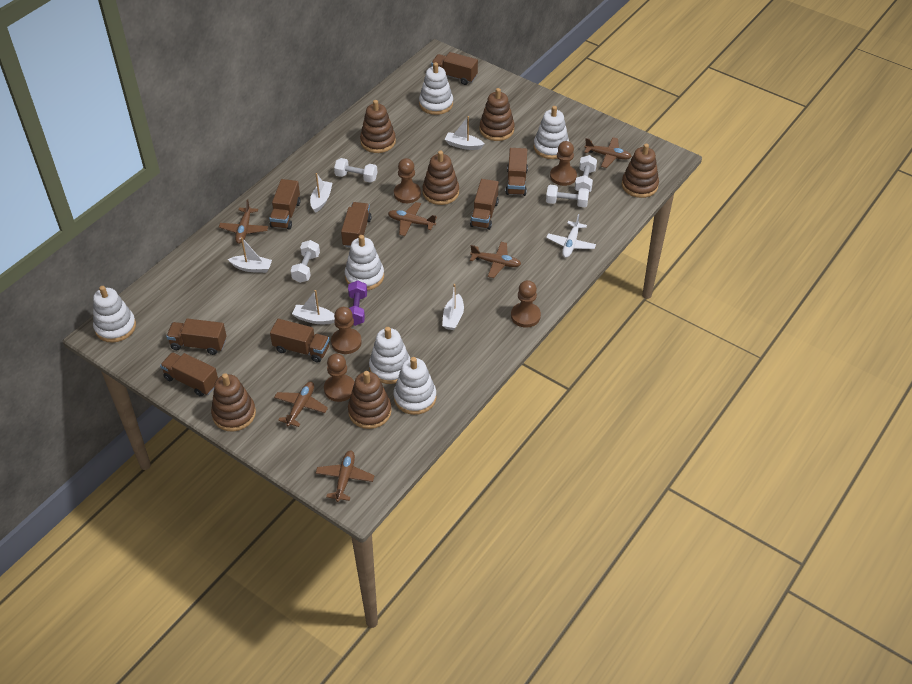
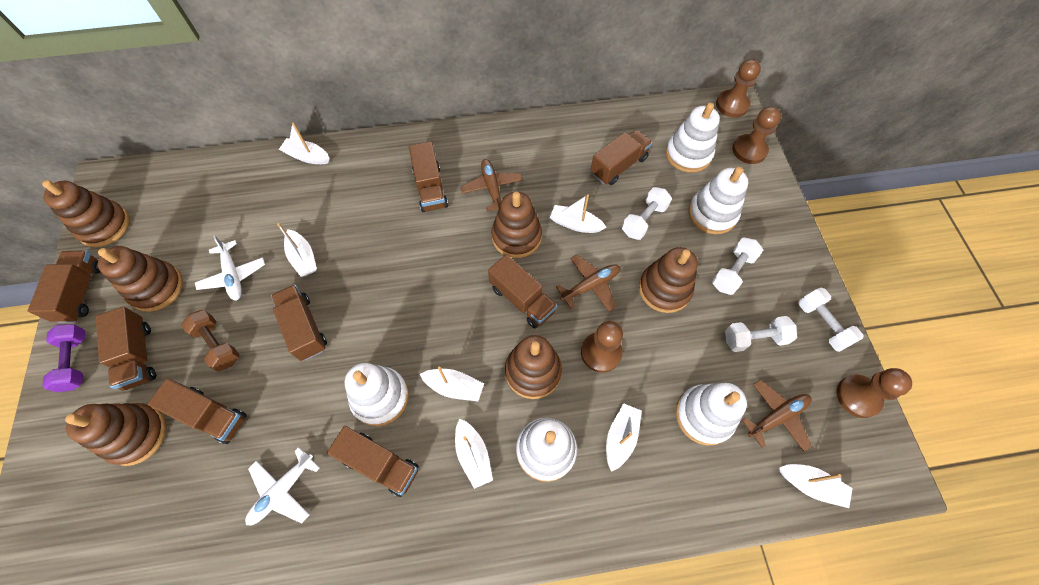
brown dumbbell: 0 -> 1
brown pawn: 5 -> 4
brown plane: 6 -> 3
white boat: 5 -> 7
white plane: 1 -> 2
white stacking toy: 6 -> 5

